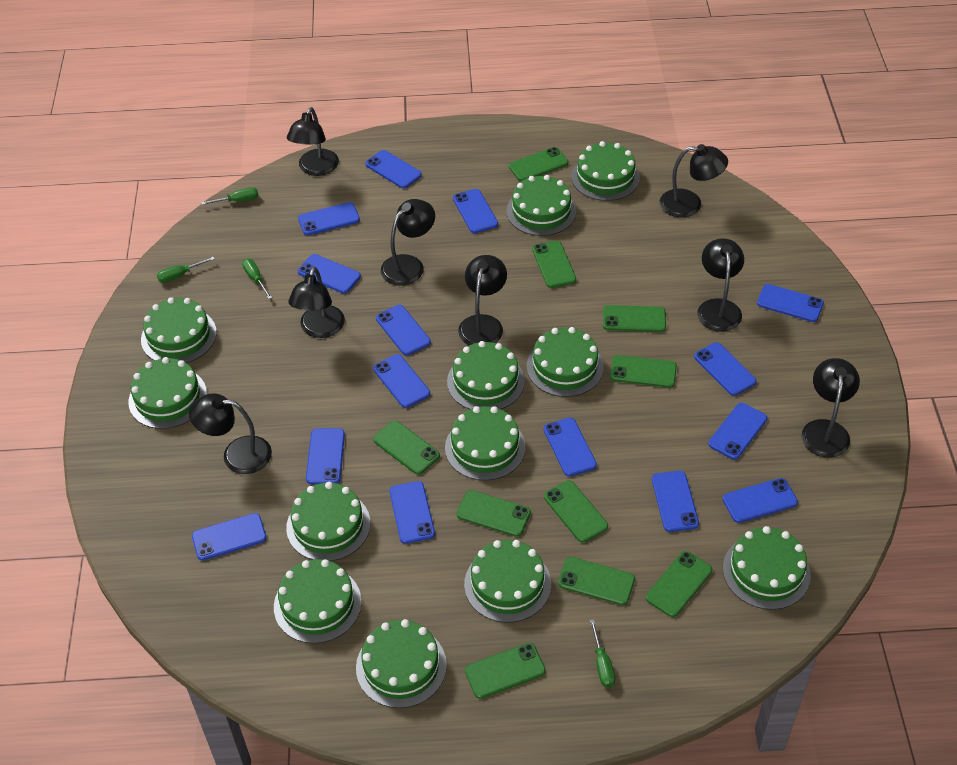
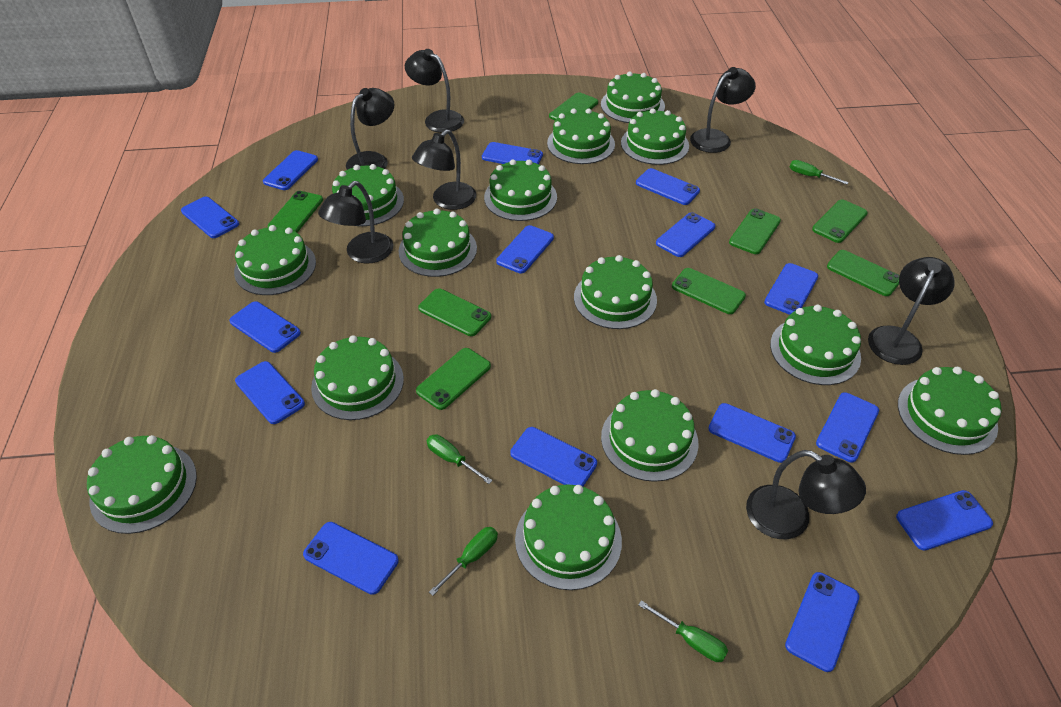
black lamp: 8 -> 7
green cake: 12 -> 14
green phone: 10 -> 8

